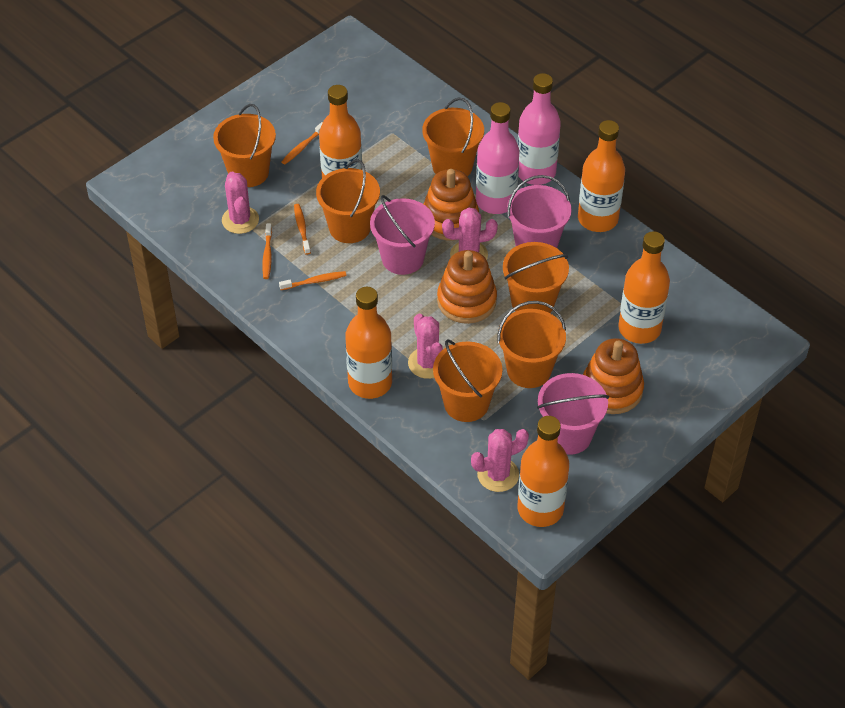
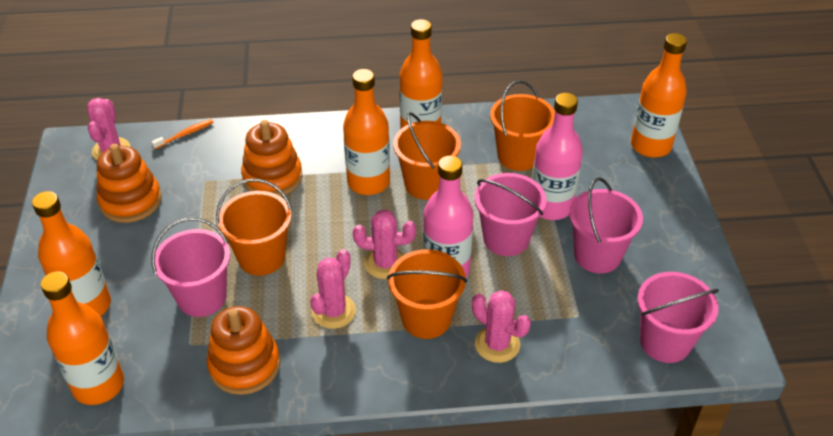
orange bucket: 6 -> 4
orange toothbrush: 4 -> 1
pink bucket: 3 -> 4

